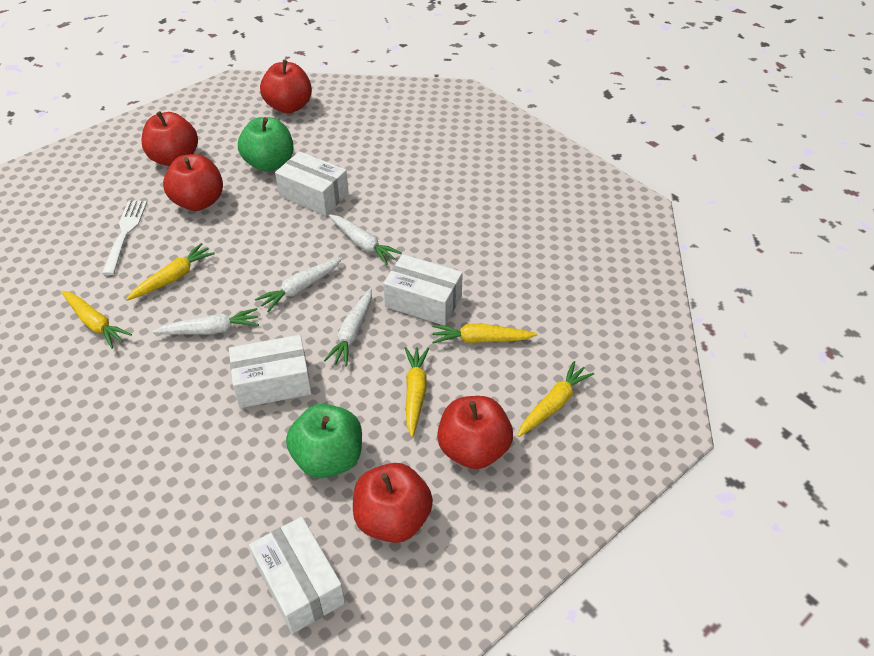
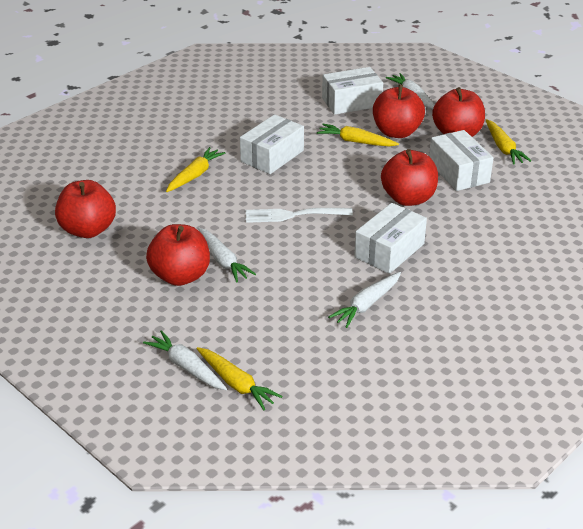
green apple: 2 -> 0
yellow carrot: 5 -> 4

